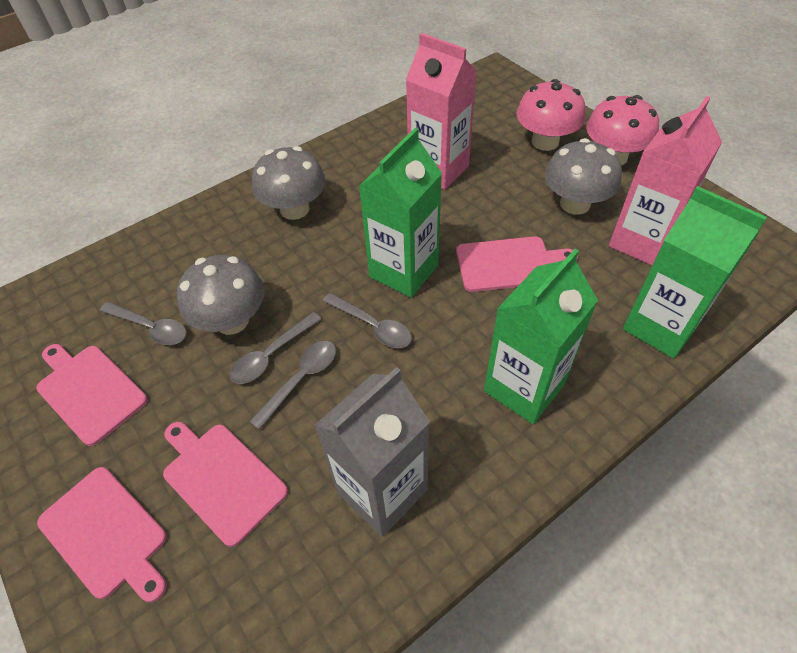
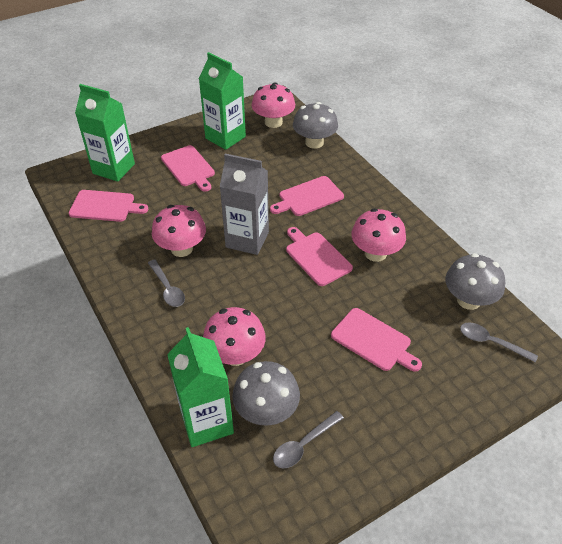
grey spoon: 4 -> 3
pink carton: 2 -> 0
pink cutting board: 4 -> 5
pink mushroom: 2 -> 4

